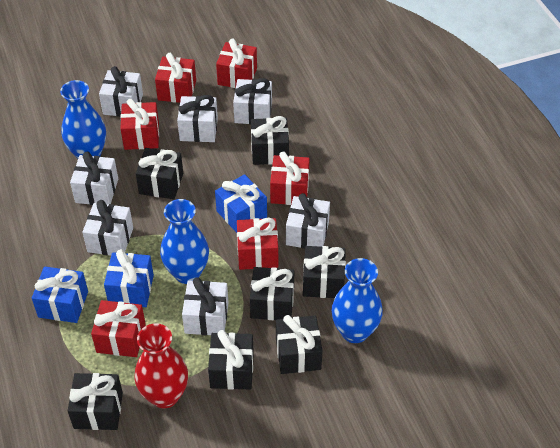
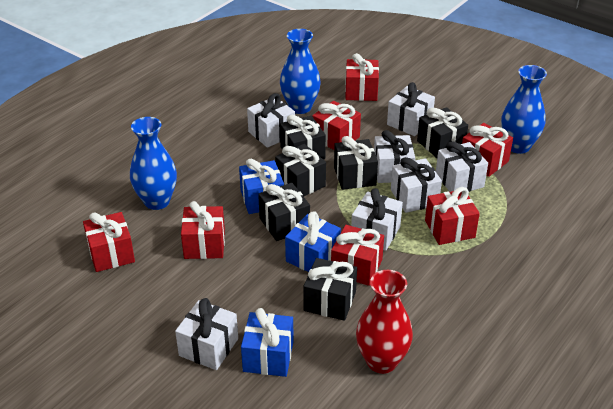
black gift: 7 -> 6
red gift: 6 -> 7

